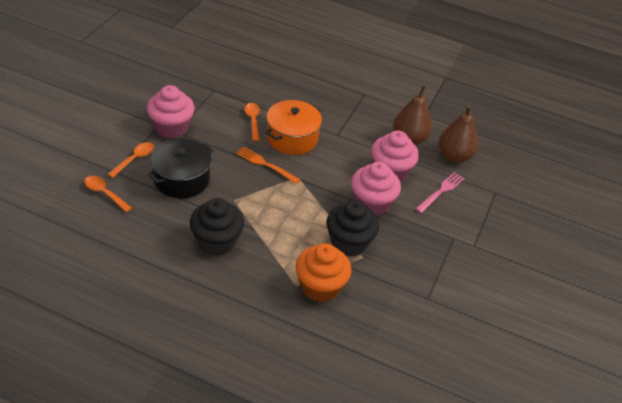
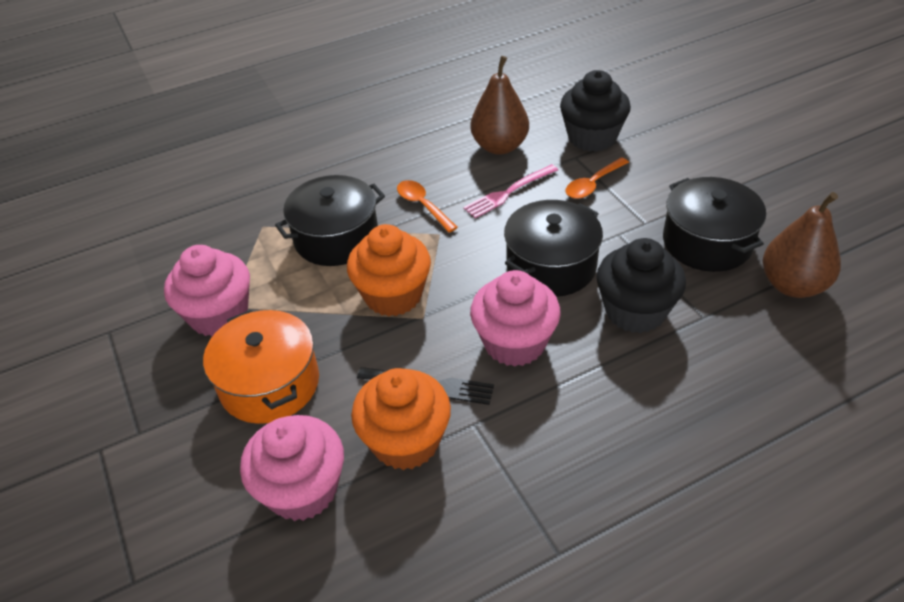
black fork: 0 -> 1
black pot: 1 -> 3
orange cupcake: 1 -> 2
orange fork: 1 -> 0
orange spoon: 3 -> 2

